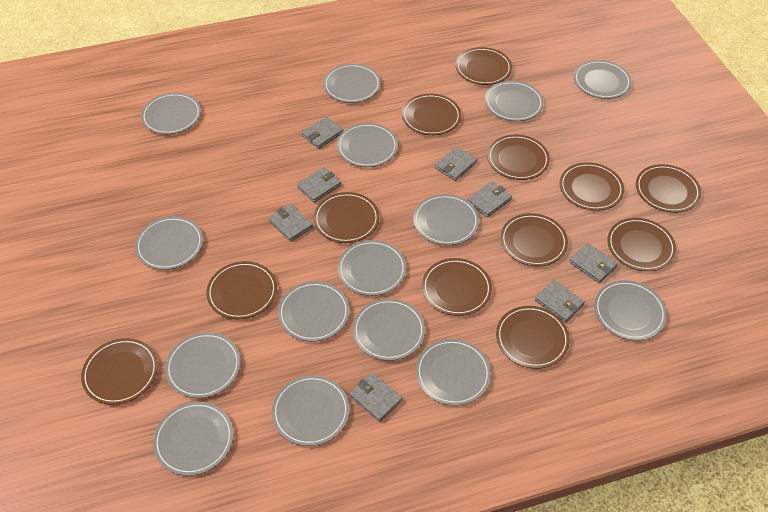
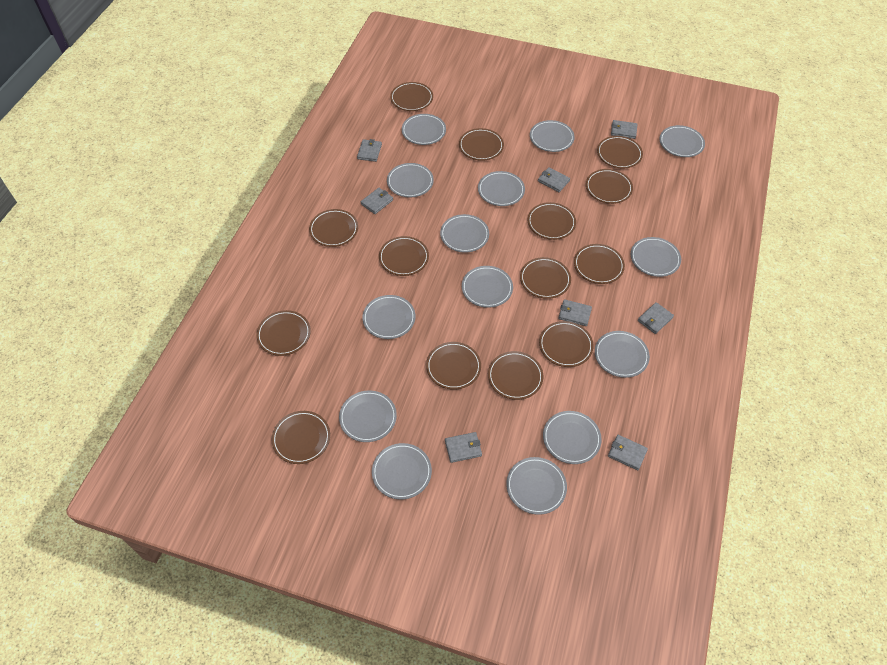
brown plate: 12 -> 14
grey plate: 15 -> 14

